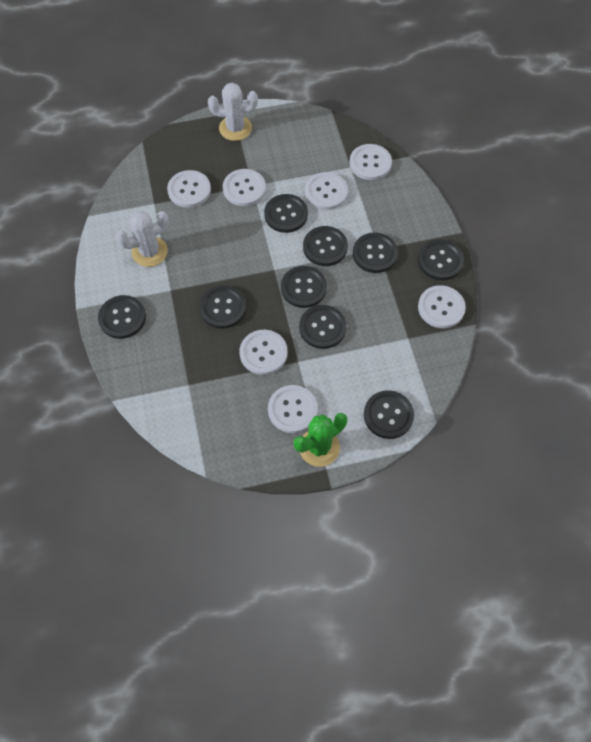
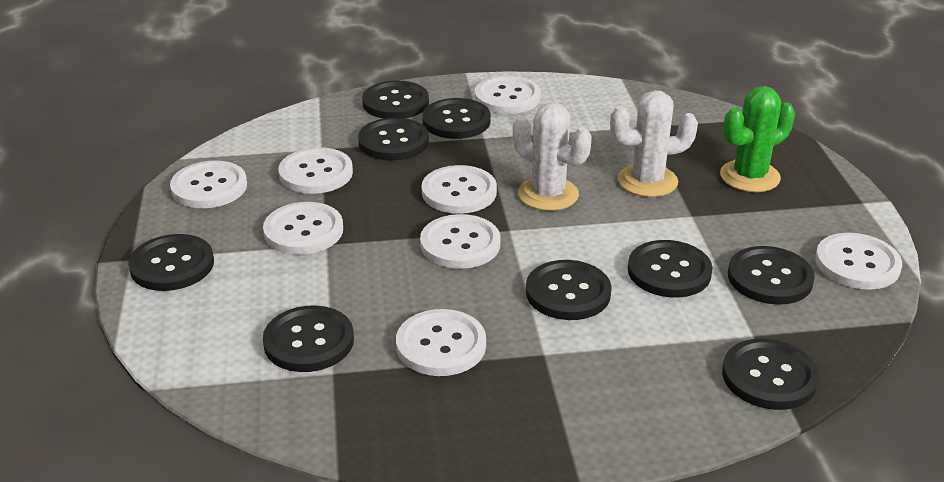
white button: 7 -> 8

